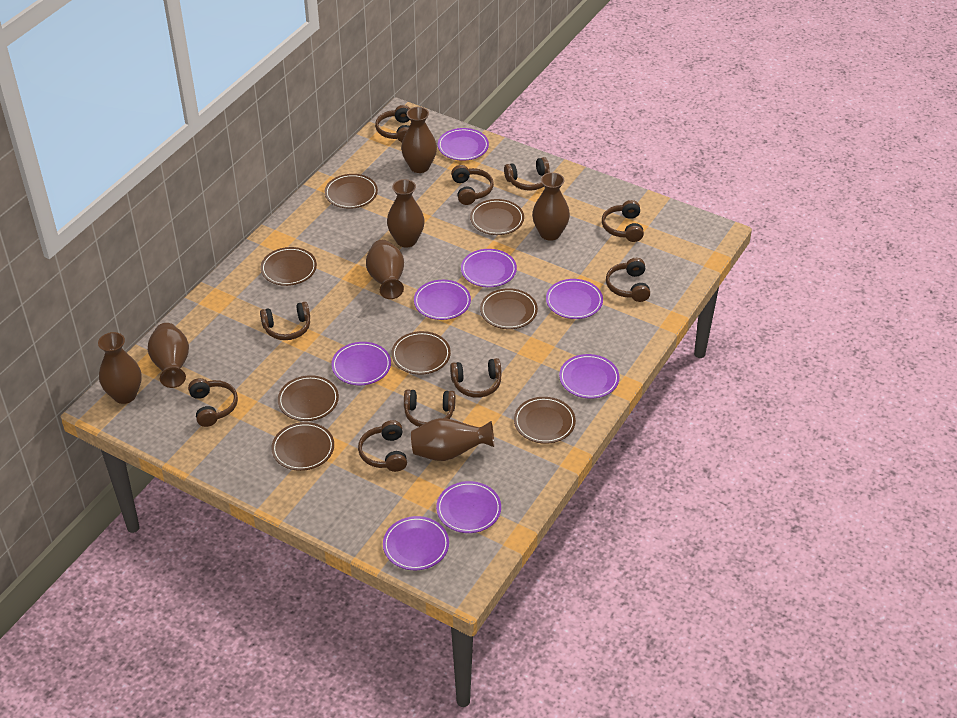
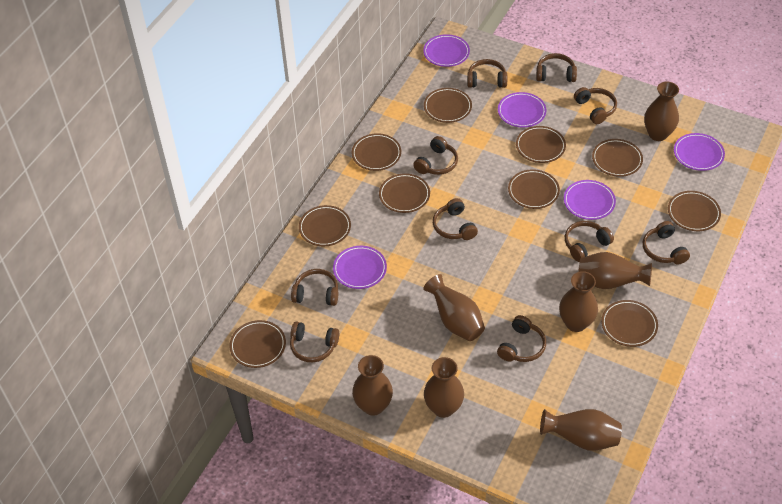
brown plate: 8 -> 10
purple plate: 8 -> 5

